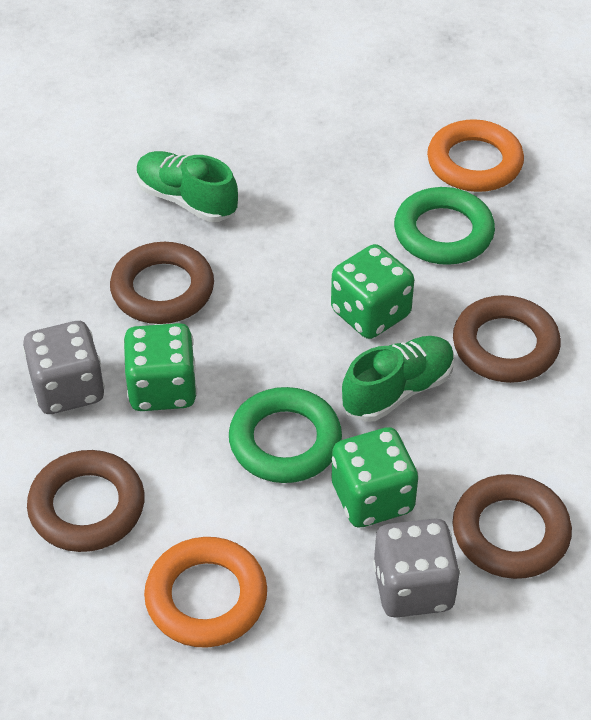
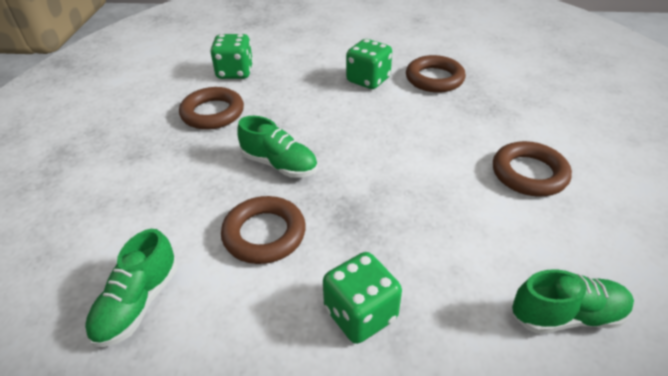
green ring: 2 -> 0
green shoe: 2 -> 3
grey dice: 2 -> 0
orange ring: 2 -> 0

